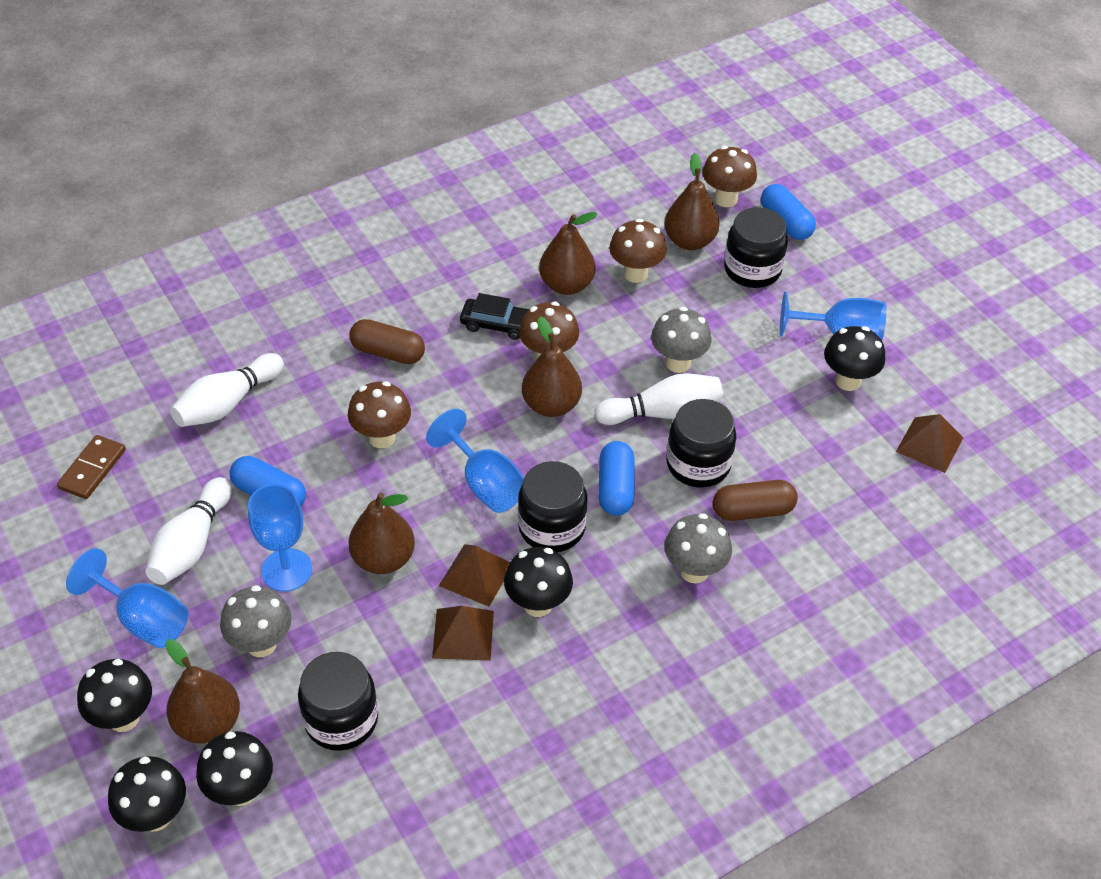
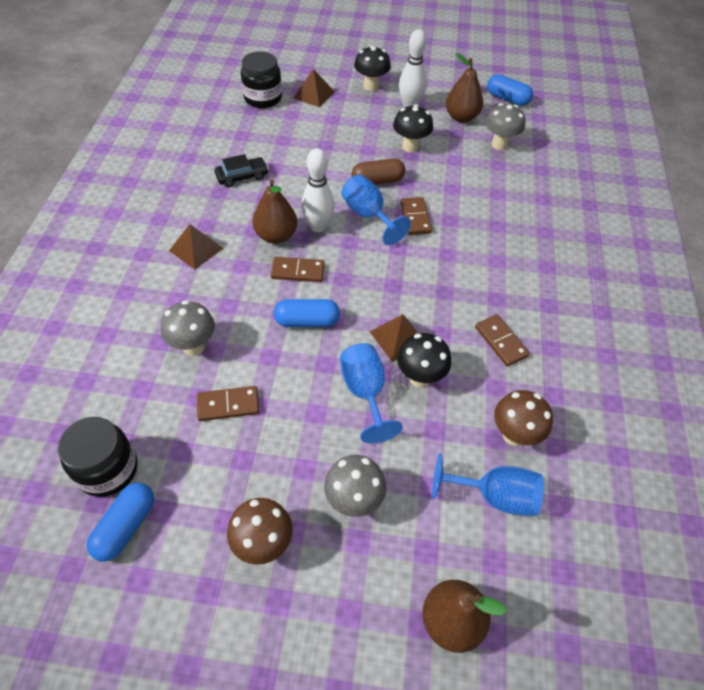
black jar: 4 -> 2
black mushroom: 5 -> 3
blue goblet: 4 -> 3
brown capsule: 2 -> 1
brown domino: 1 -> 4
brown mushroom: 4 -> 2
brown pear: 5 -> 3
white bowling pin: 3 -> 2

